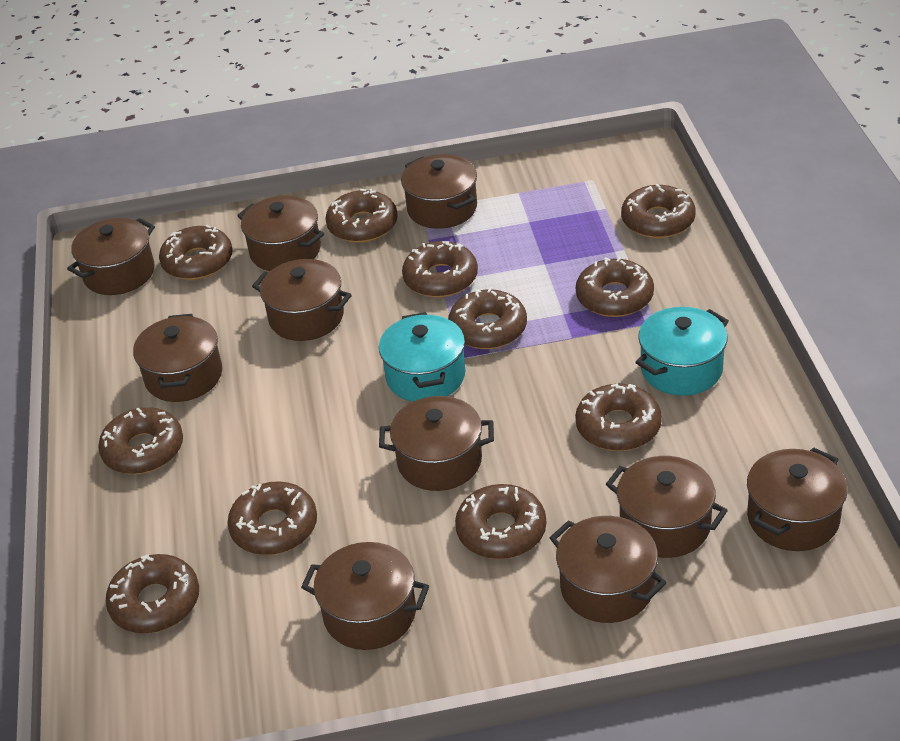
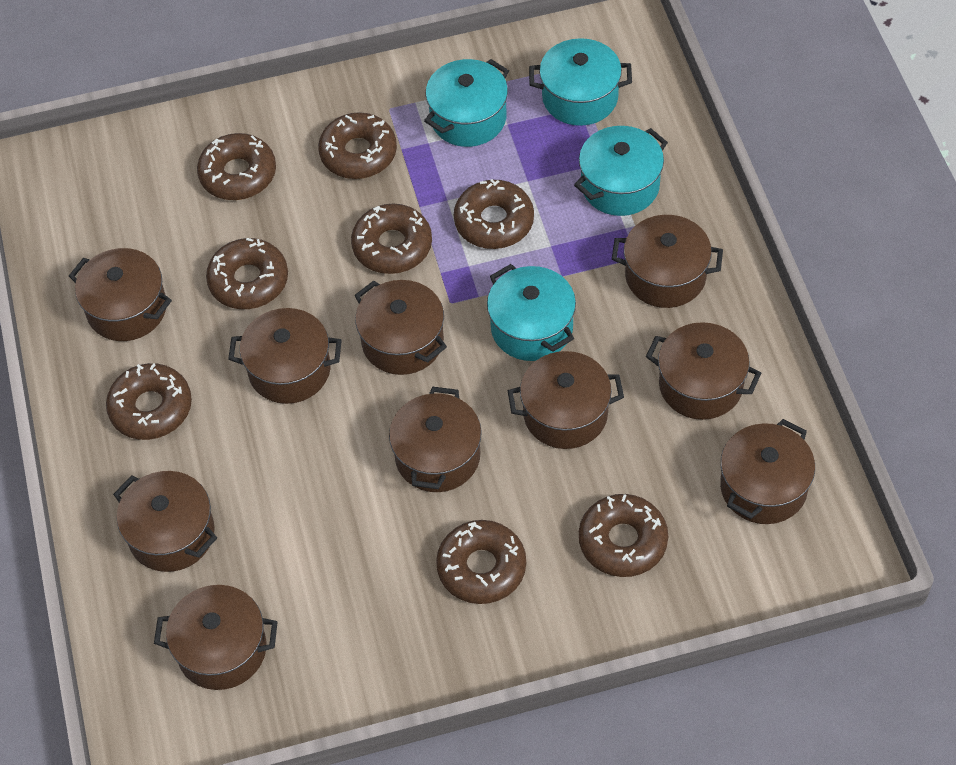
brown donut: 11 -> 8
turquoise pot: 2 -> 4

